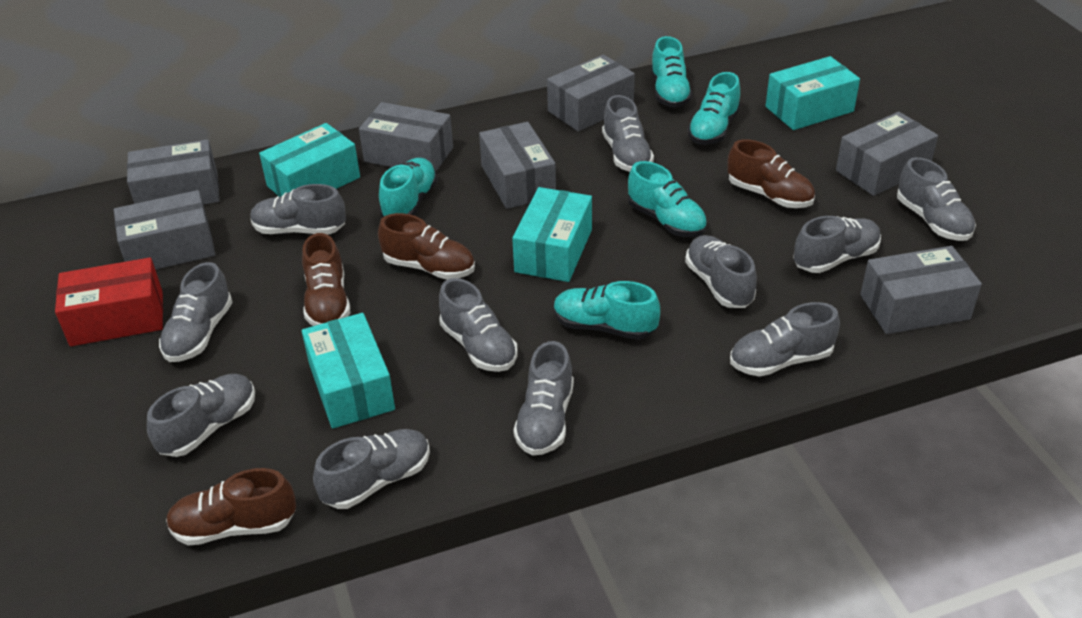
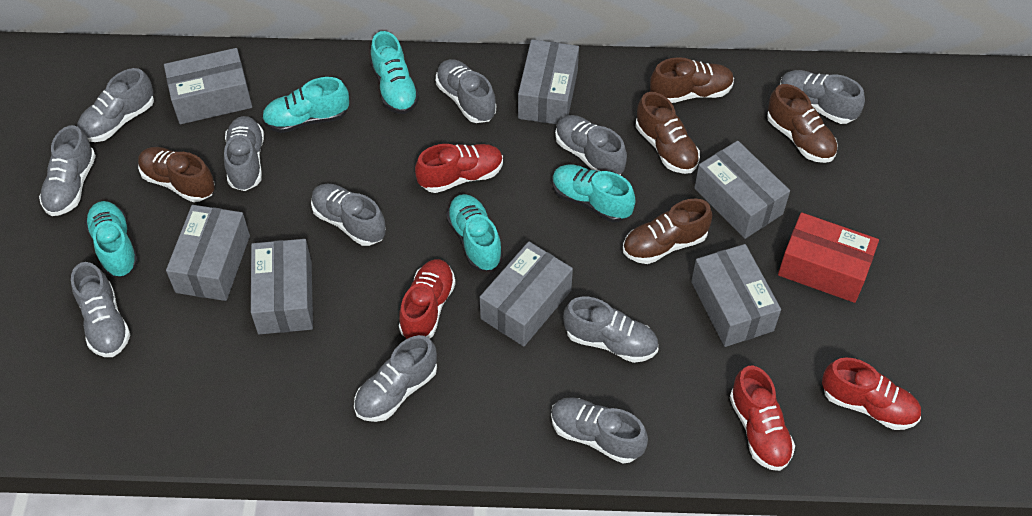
brown shoe: 4 -> 5
red shoe: 0 -> 4
turquoise box: 4 -> 0

